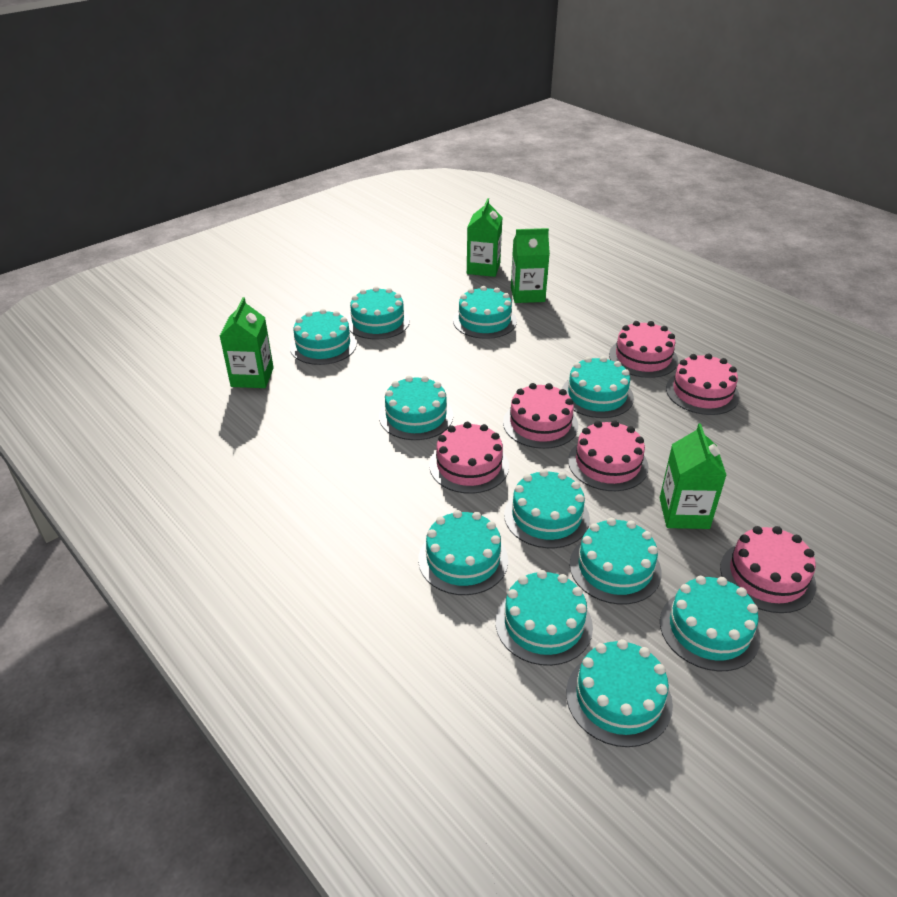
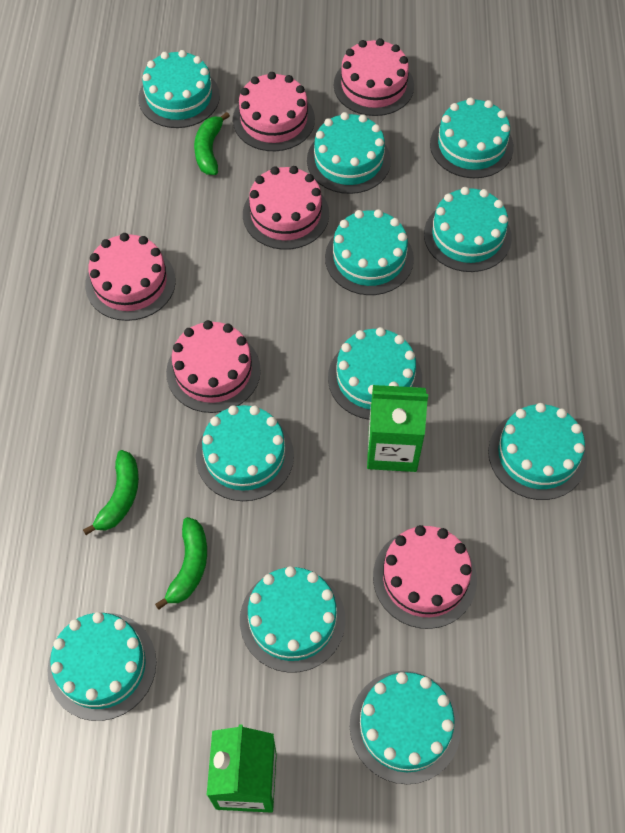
green banana: 0 -> 3
green carton: 4 -> 2

